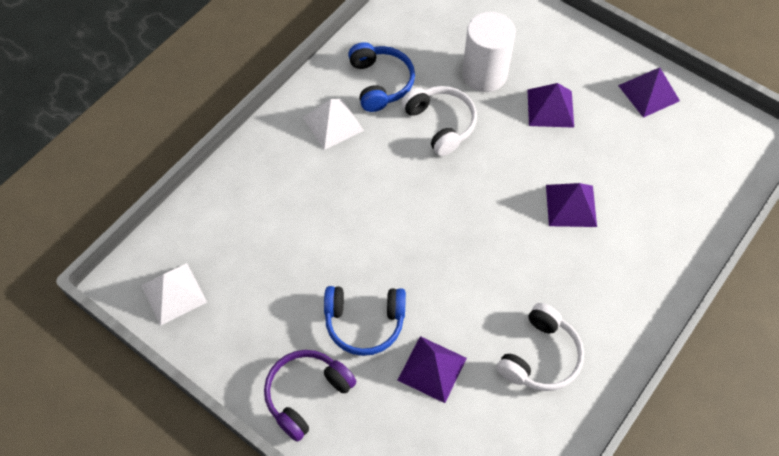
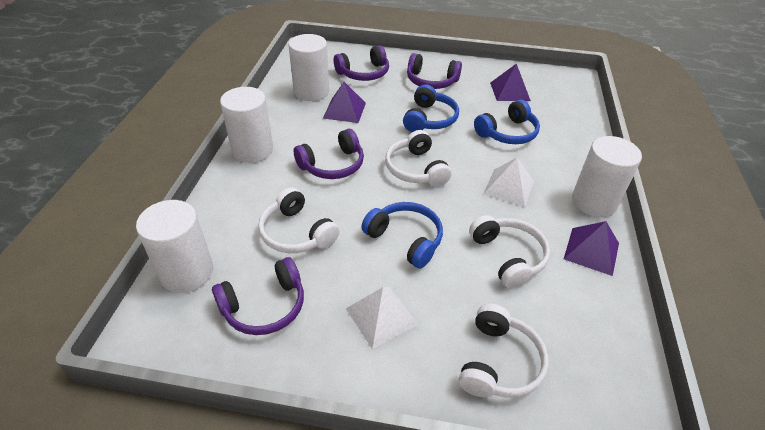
blue headphones: 2 -> 3
purple headphones: 1 -> 4
purple pyramid: 4 -> 3
white cylinder: 1 -> 4
white headphones: 2 -> 4

